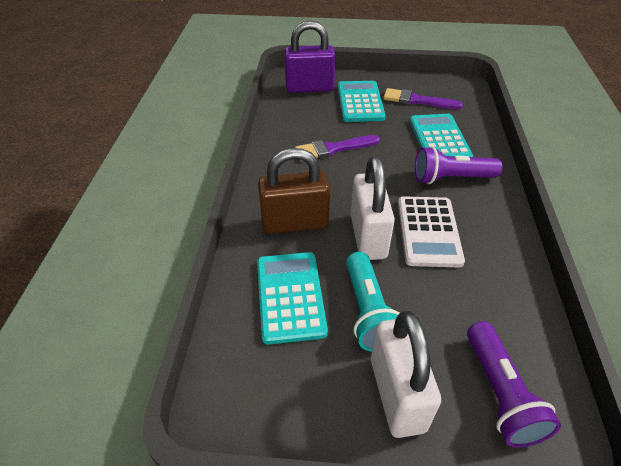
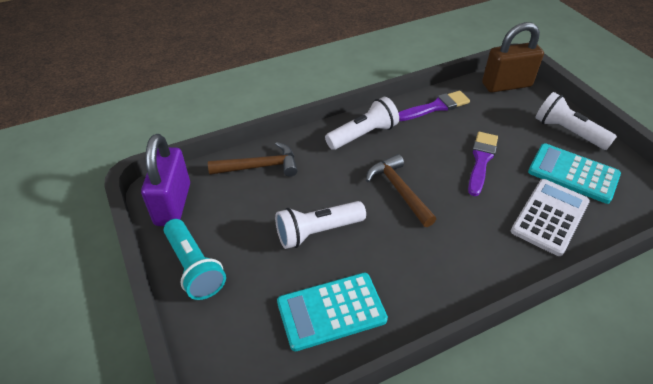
brown hammer: 0 -> 2
purple flashlight: 2 -> 0
turquoise calculator: 3 -> 2
white flashlight: 0 -> 3
white padlock: 2 -> 0

